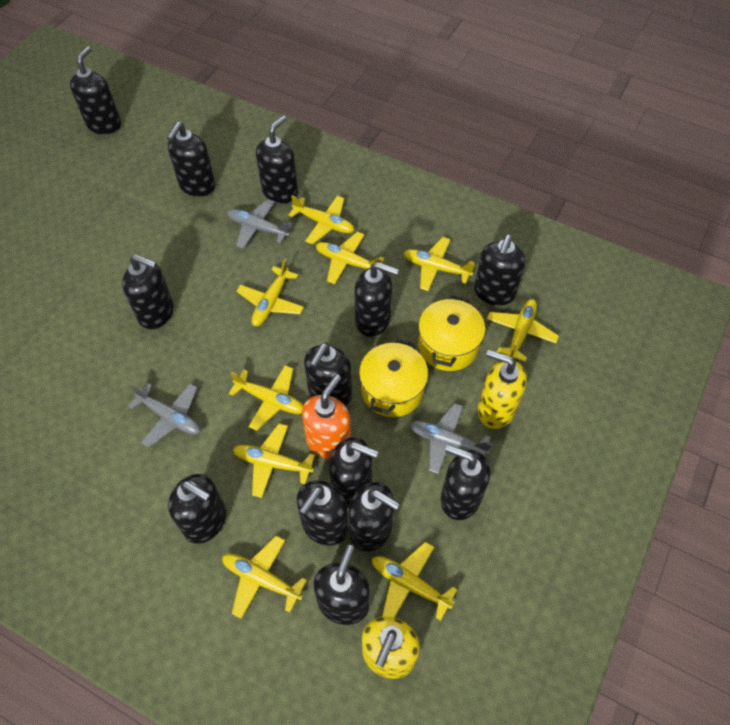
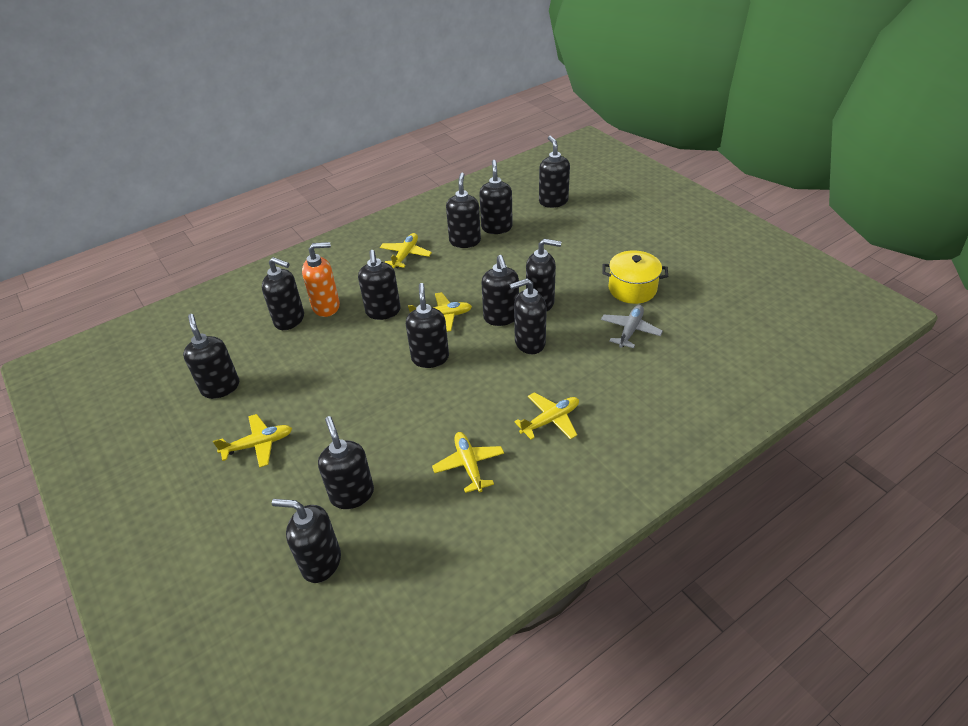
black soap dispenser: 13 -> 12
grey plane: 3 -> 1
yellow plane: 9 -> 5
yellow pot: 2 -> 1
yellow soap dispenser: 2 -> 0

